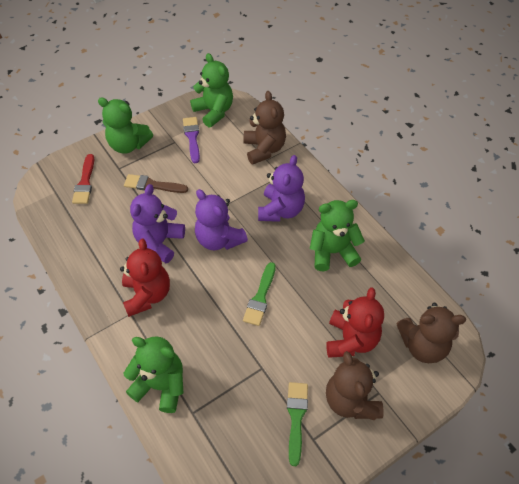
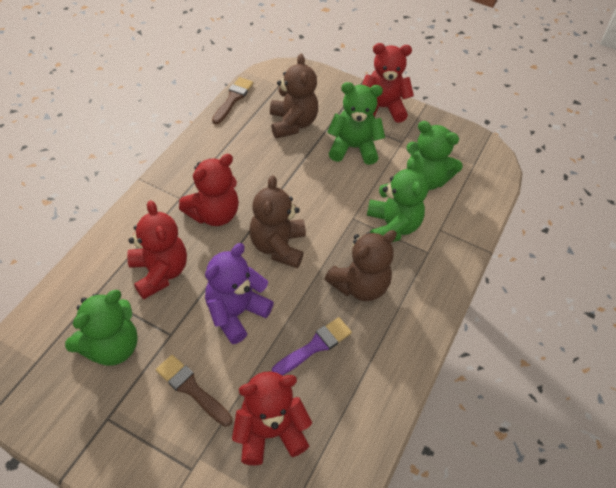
brown brush: 1 -> 2
green brush: 2 -> 0
purple teddy bear: 3 -> 1
red brush: 1 -> 0
red teddy bear: 2 -> 4

